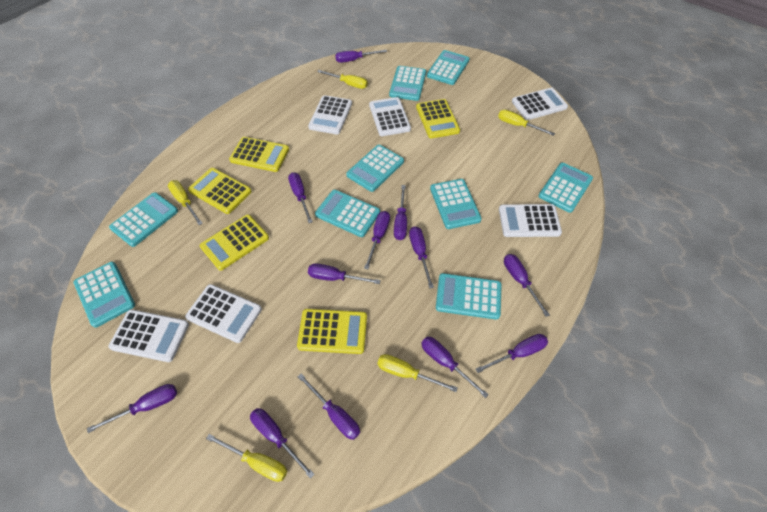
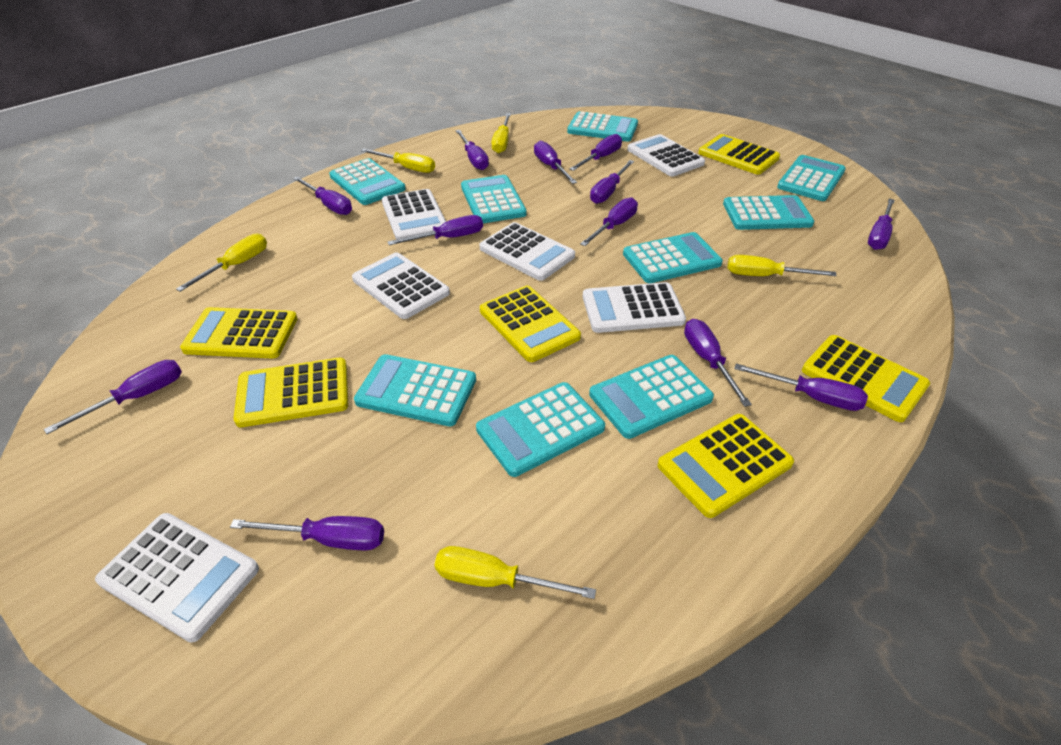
yellow calculator: 5 -> 6

